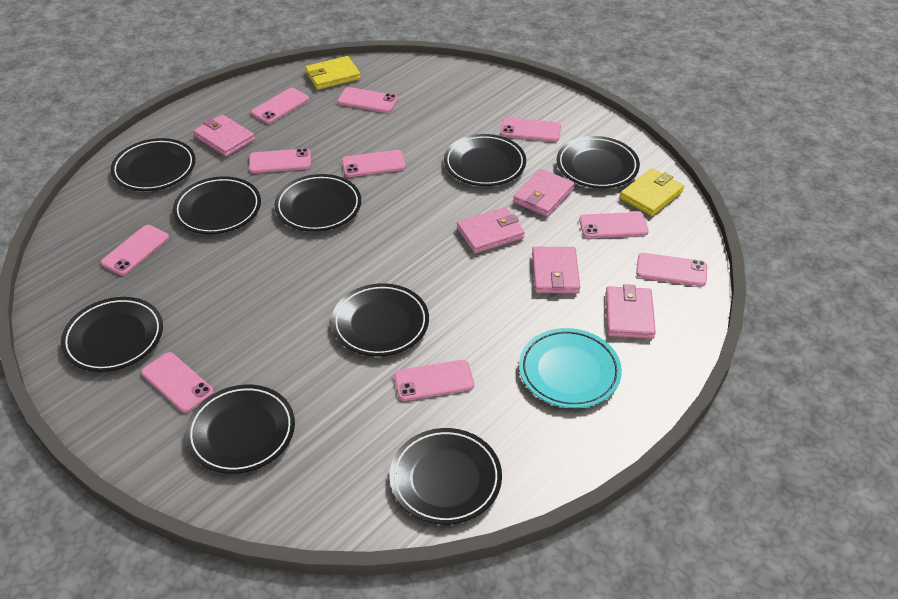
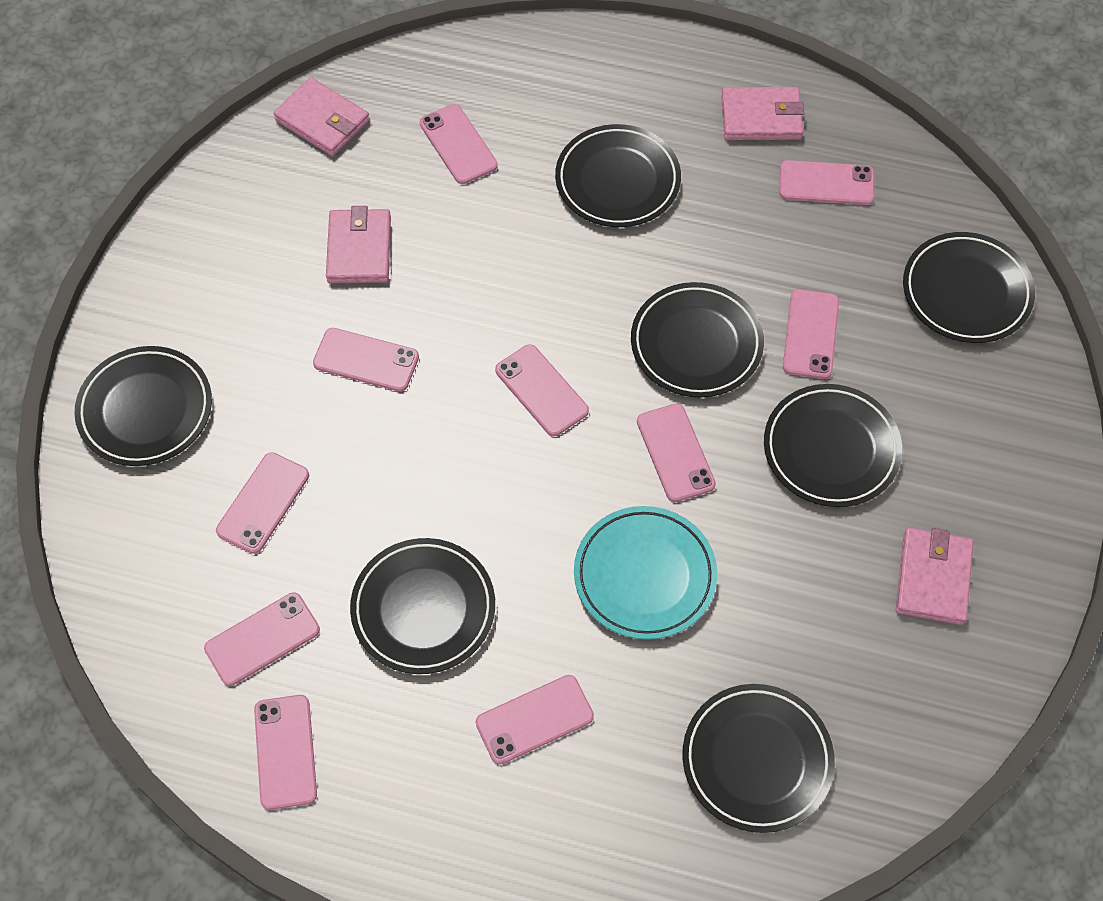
black plate: 9 -> 7
pink wallet: 5 -> 4
yellow wallet: 2 -> 0

